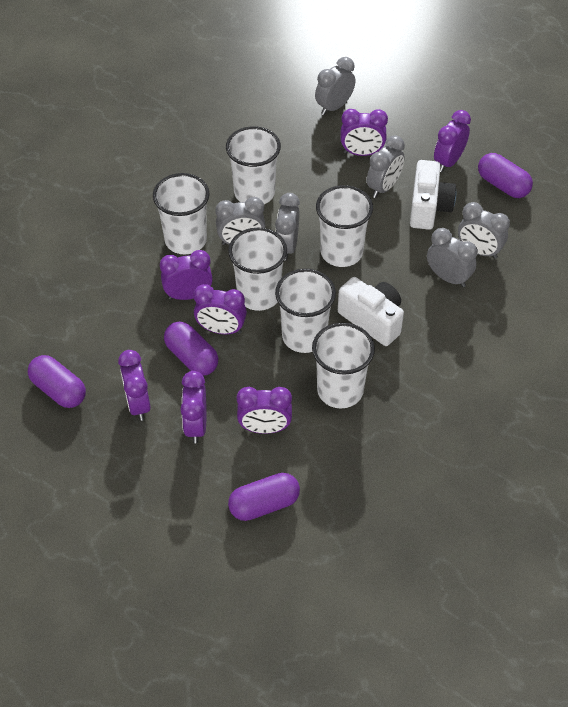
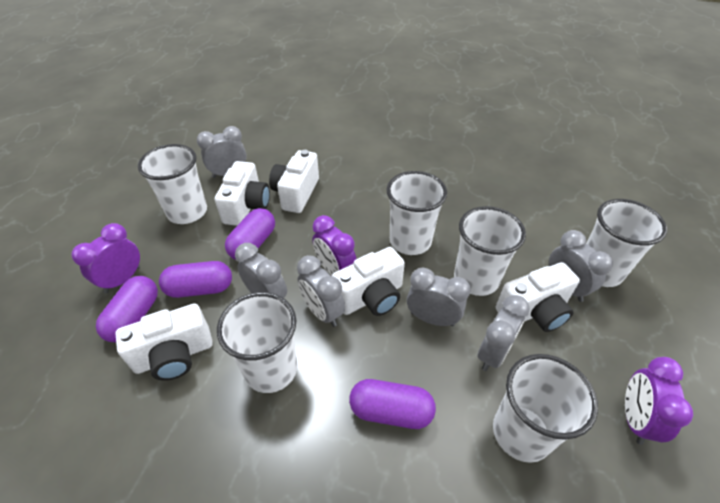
purple clock: 7 -> 3
white camera: 2 -> 5

